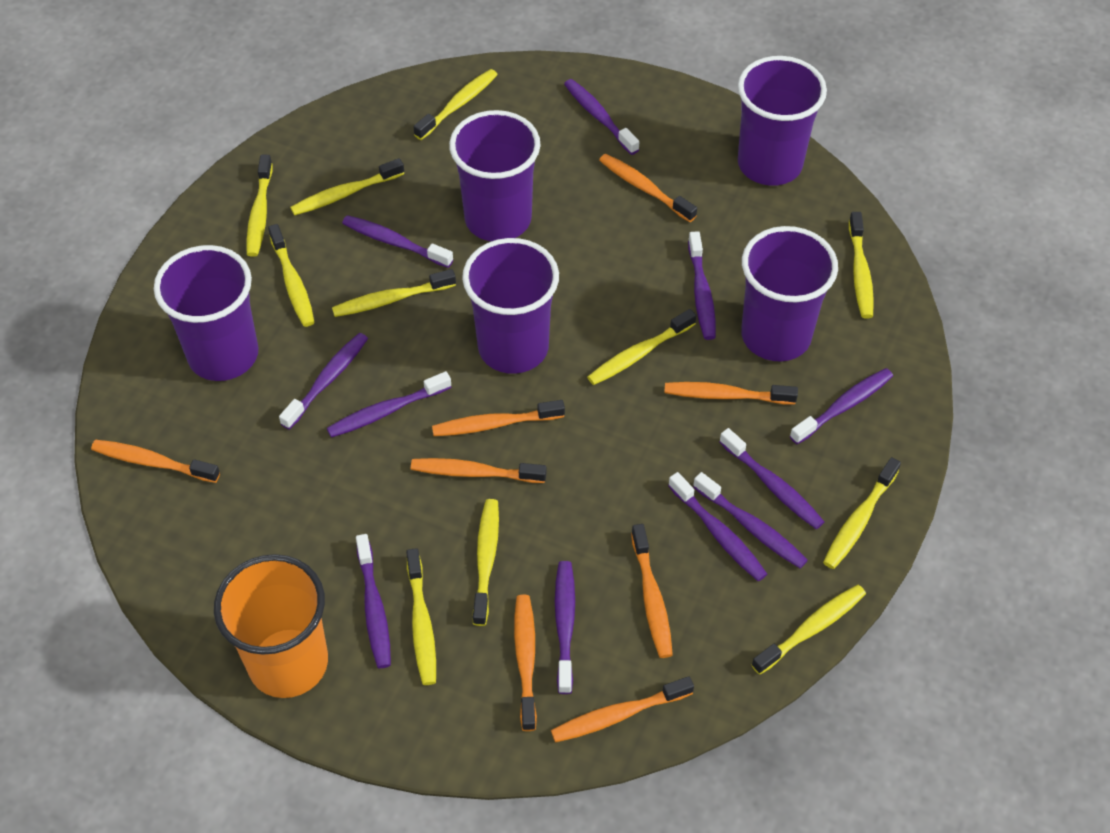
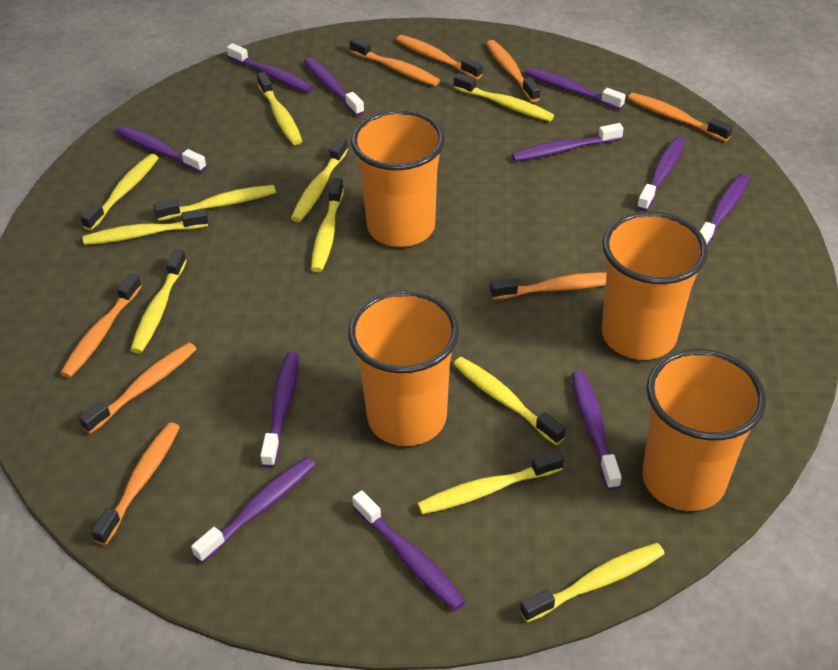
orange cup: 1 -> 4
purple cup: 5 -> 0

